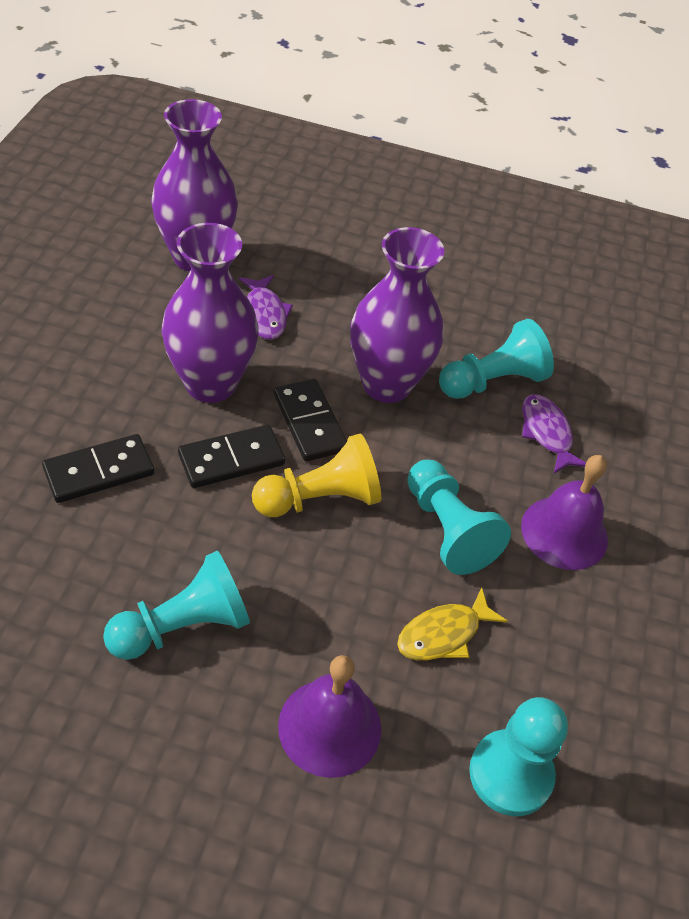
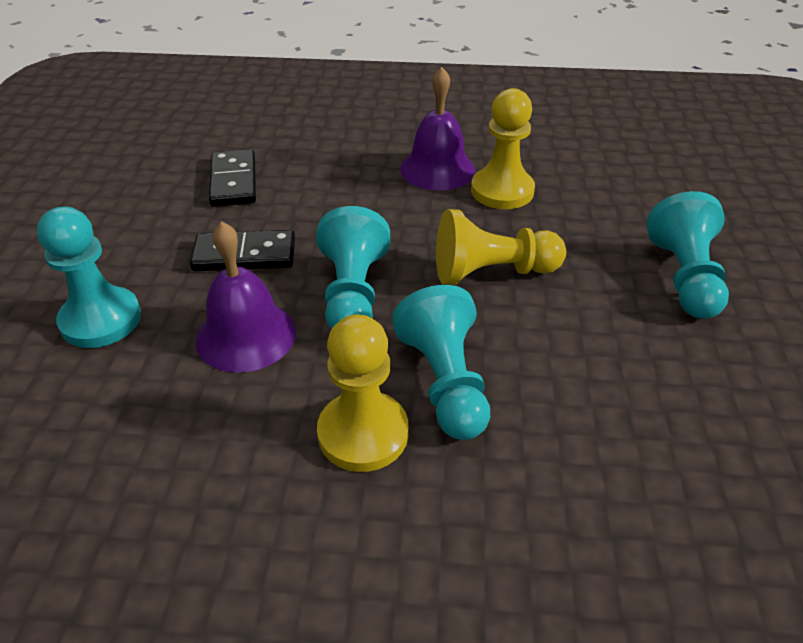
black domino: 3 -> 2
purple fish: 2 -> 0
purple vase: 3 -> 0
yellow fish: 1 -> 0
yellow pawn: 1 -> 3

